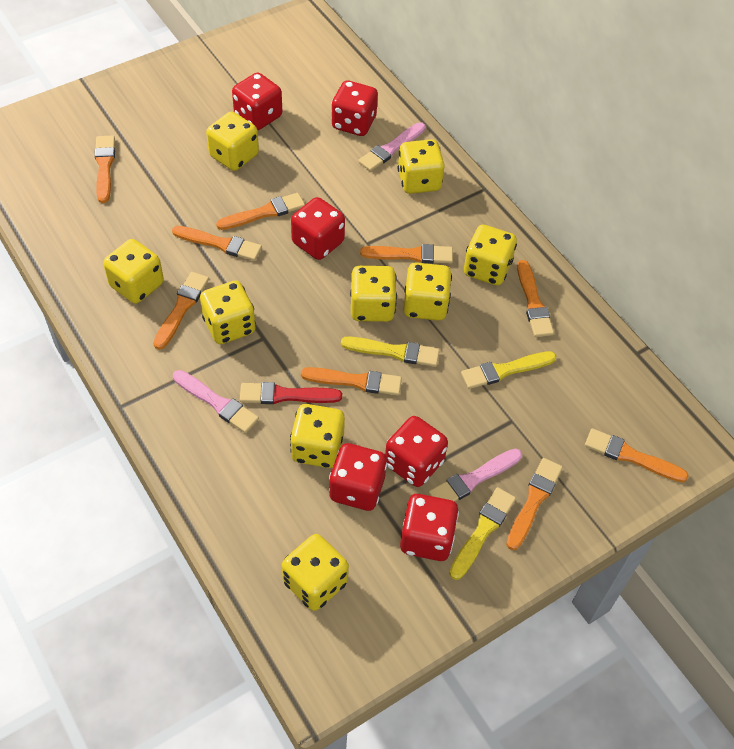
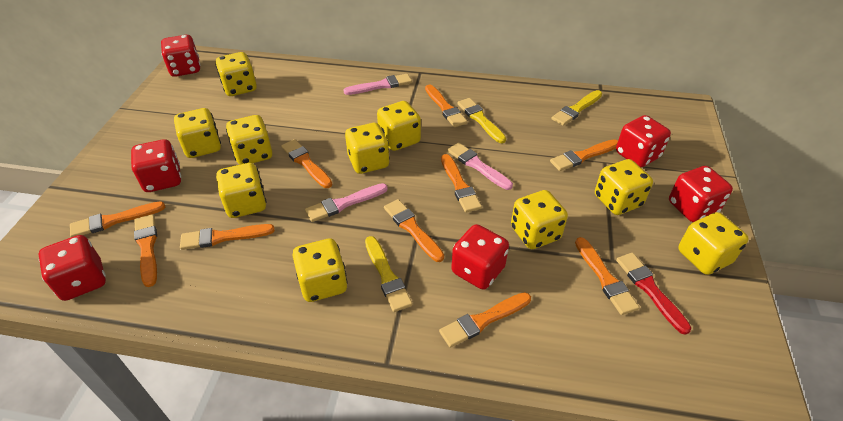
orange brush: 9 -> 10
yellow dice: 9 -> 10

